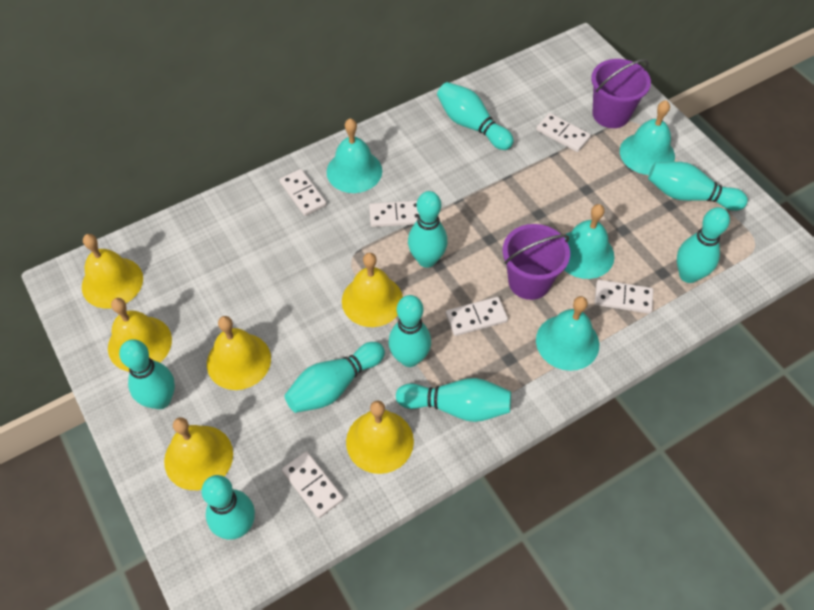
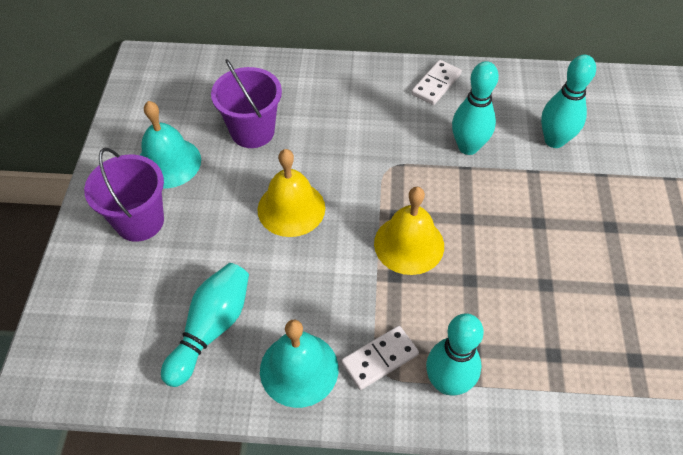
turquoise bell: 4 -> 2
turquoise bowling pin: 9 -> 4
white domino: 6 -> 2
yellow bell: 6 -> 2

